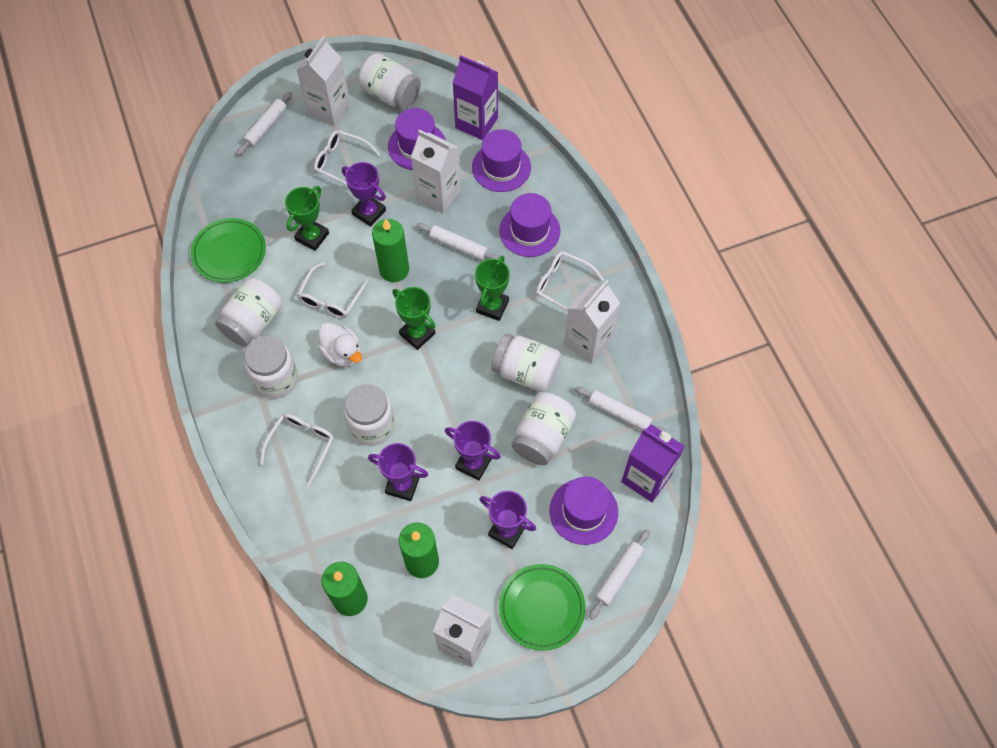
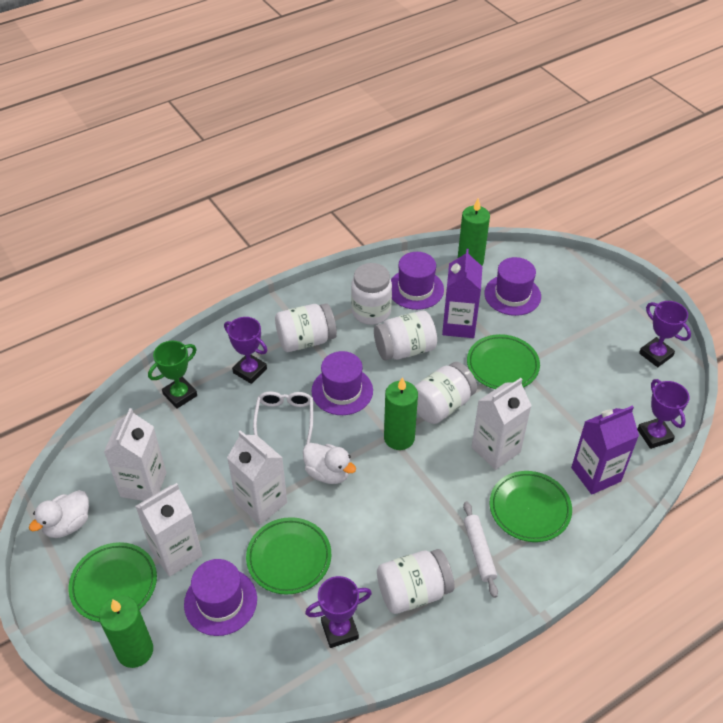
green plate: 2 -> 4
green trophy: 3 -> 1
white duck: 1 -> 2
white glasses: 4 -> 1
white jar: 6 -> 5
white rolling pin: 4 -> 1

